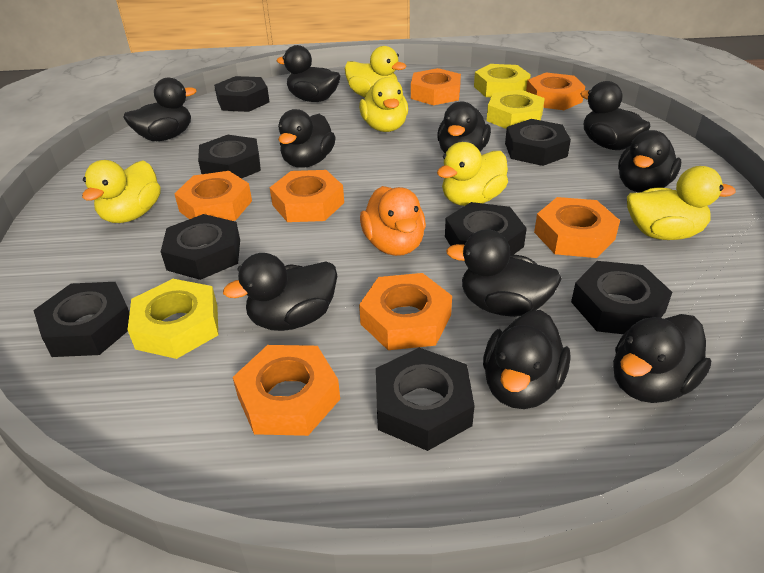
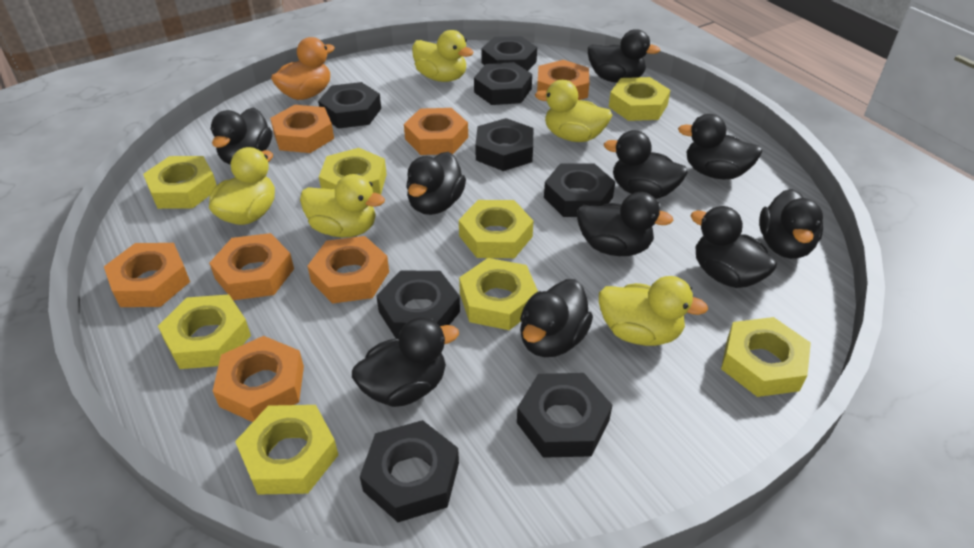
yellow nut: 3 -> 8

